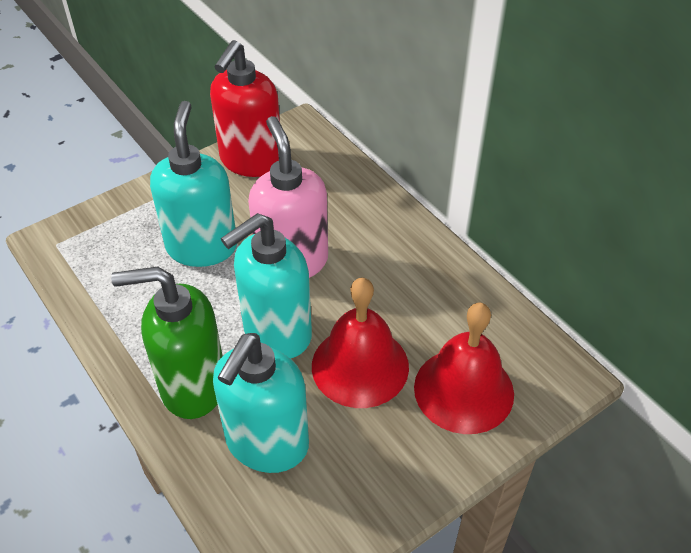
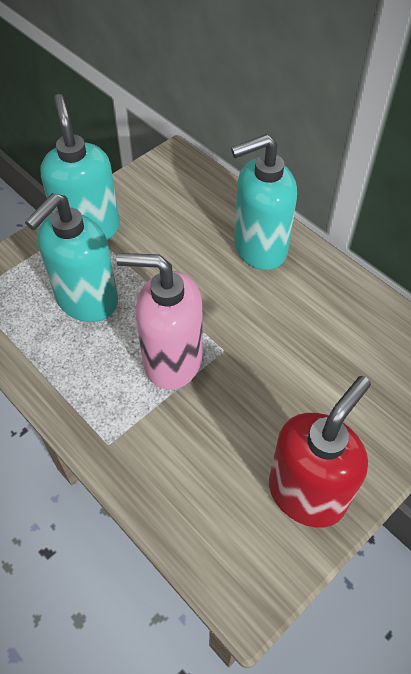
green soap dispenser: 1 -> 0
red bell: 2 -> 0

